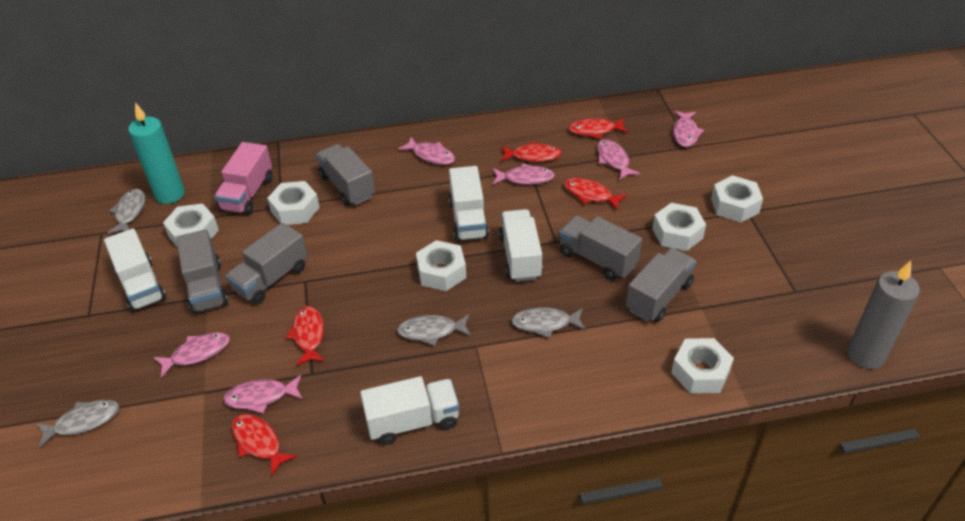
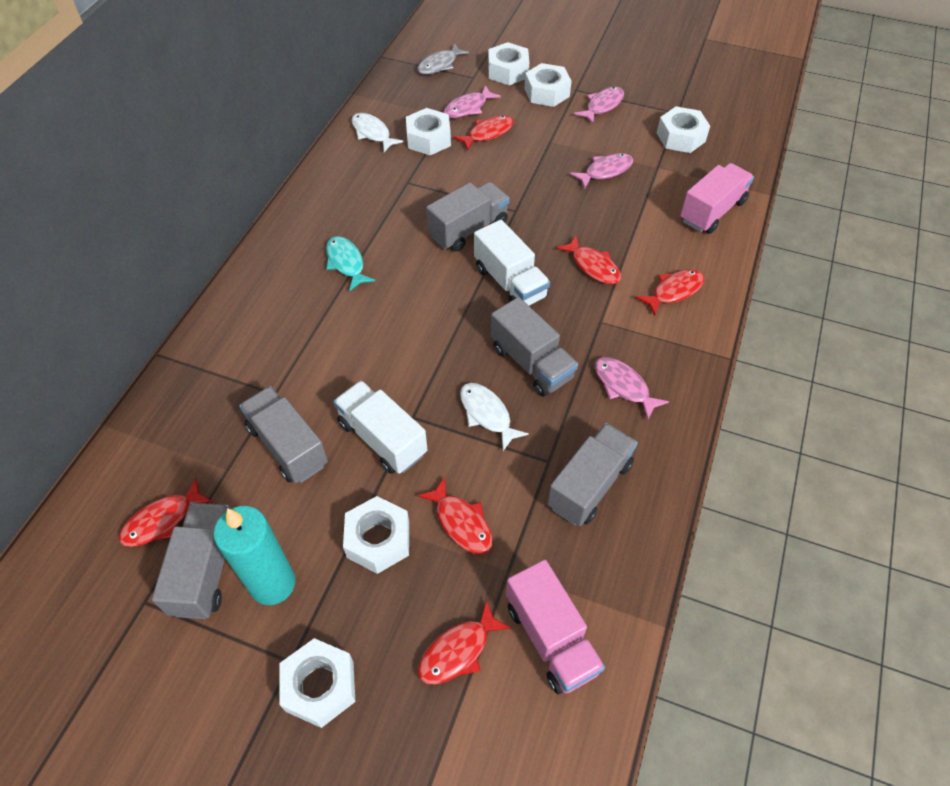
grey candle: 1 -> 0
grey fish: 4 -> 1
pink fish: 6 -> 4
pink truck: 1 -> 2
red fish: 5 -> 6
turquoise fish: 0 -> 1
white fish: 0 -> 2
white truck: 4 -> 2

